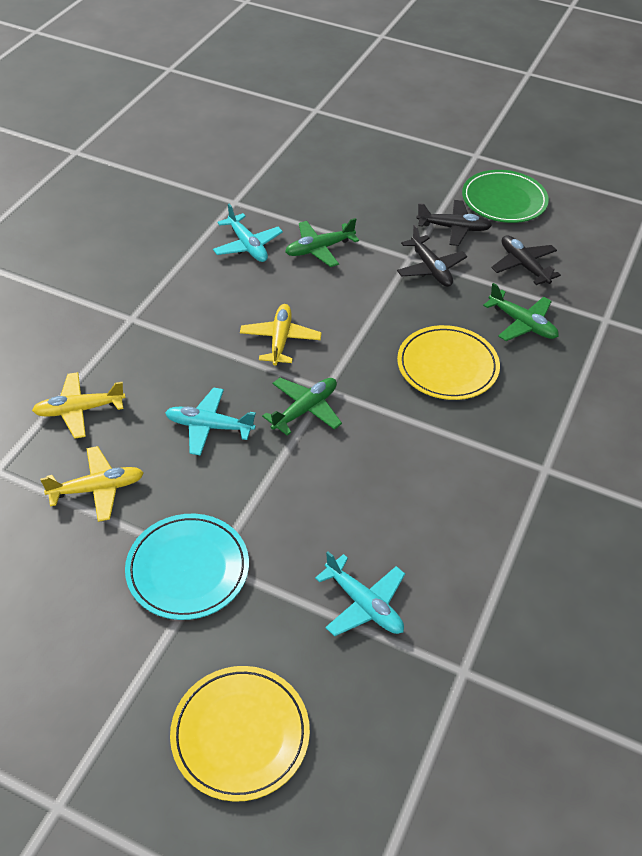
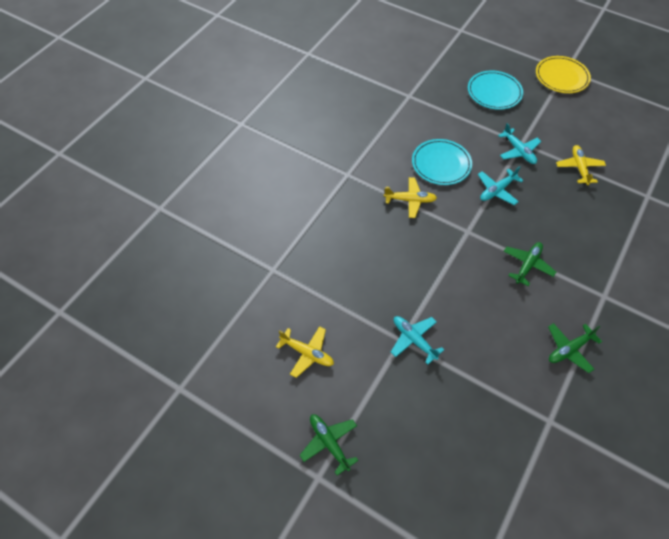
black plane: 3 -> 0
green plate: 1 -> 0
turquoise plate: 1 -> 2
yellow plate: 2 -> 1

